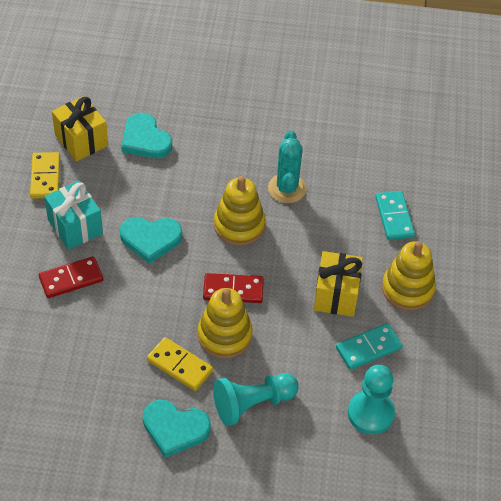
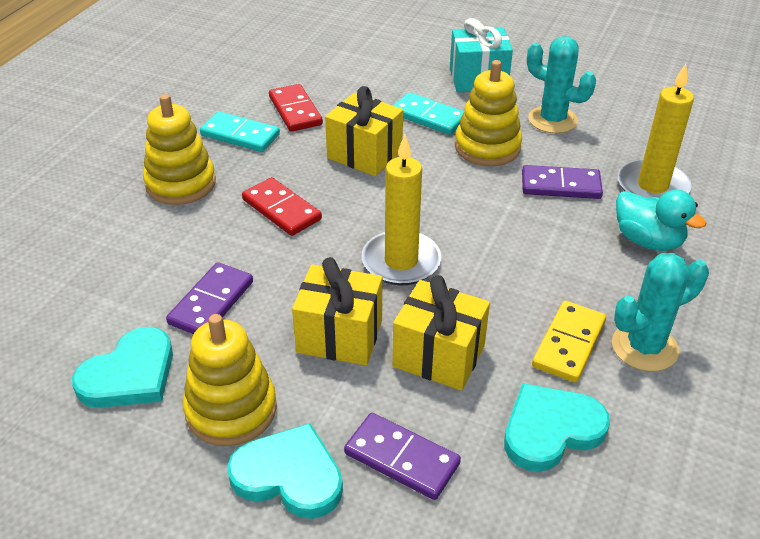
purple domino: 0 -> 3
turquoise cactus: 1 -> 2
turquoise duck: 0 -> 1
turquoise pawn: 2 -> 0
yellow candle: 0 -> 2
yellow domino: 2 -> 1
yellow gift: 2 -> 3

